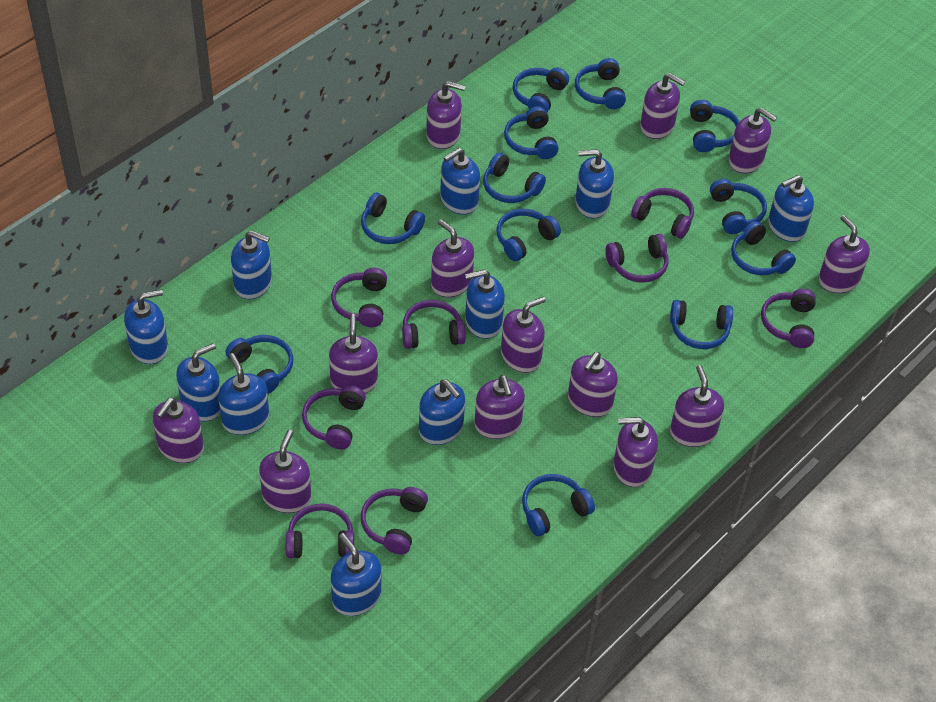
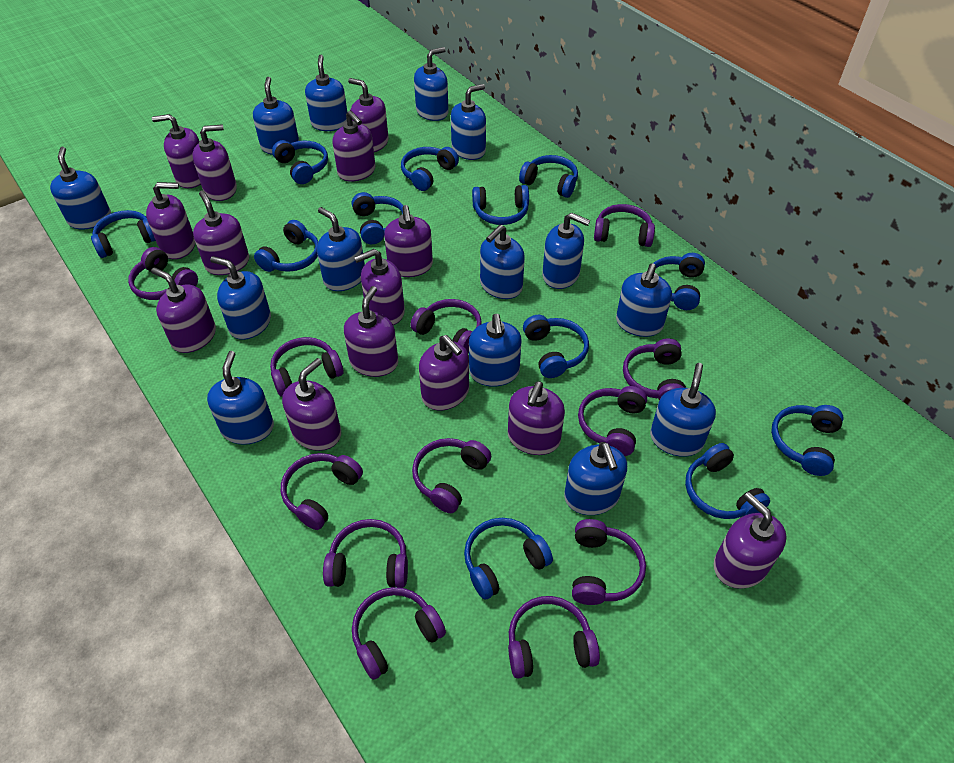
blue soap dispenser: 10 -> 14
purple headphones: 8 -> 12
purple soap dispenser: 13 -> 14

